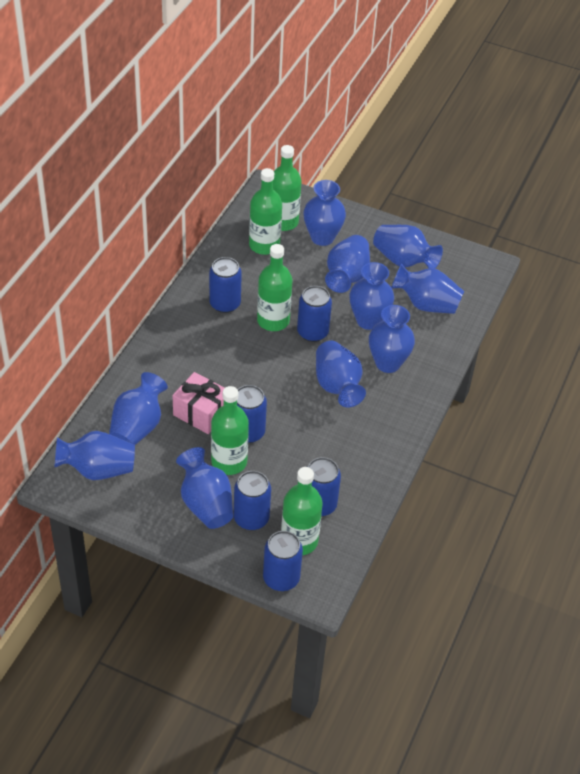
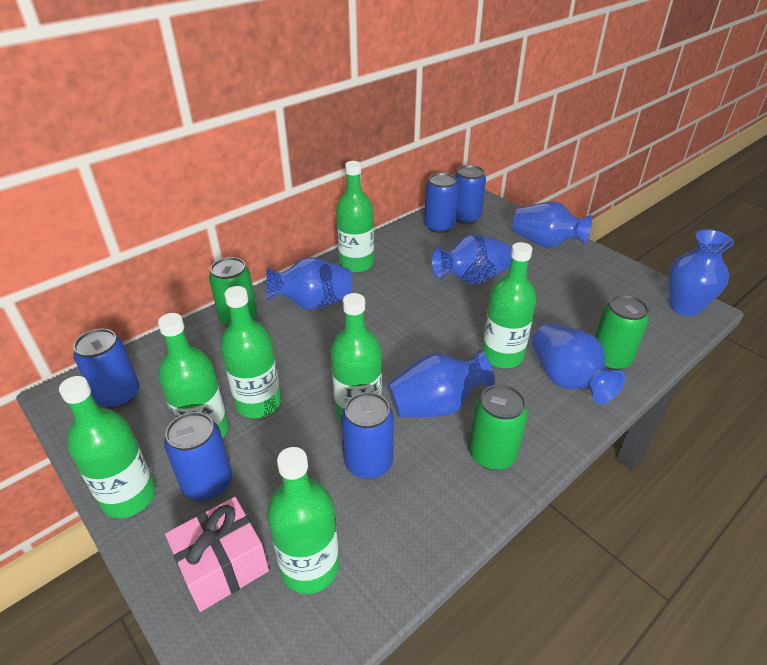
blue can: 6 -> 5
blue vase: 10 -> 6
green bottle: 5 -> 7
green can: 0 -> 3

